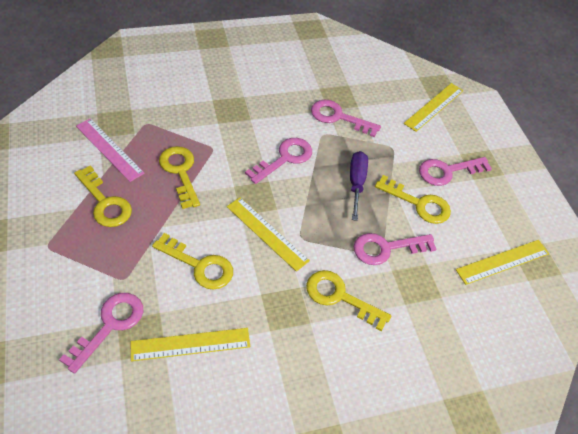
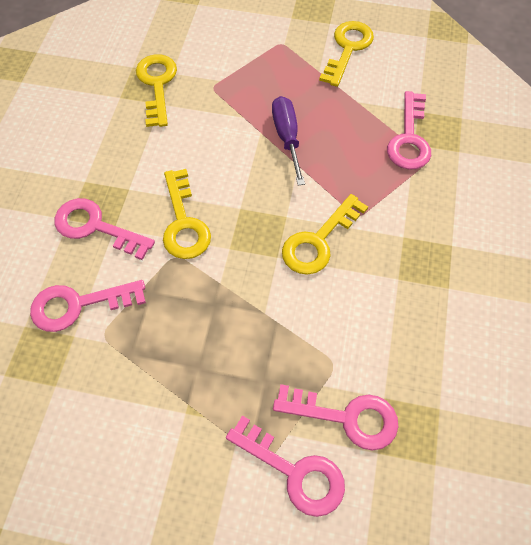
pink ruler: 1 -> 0
yellow key: 5 -> 4
yellow ruler: 4 -> 0

